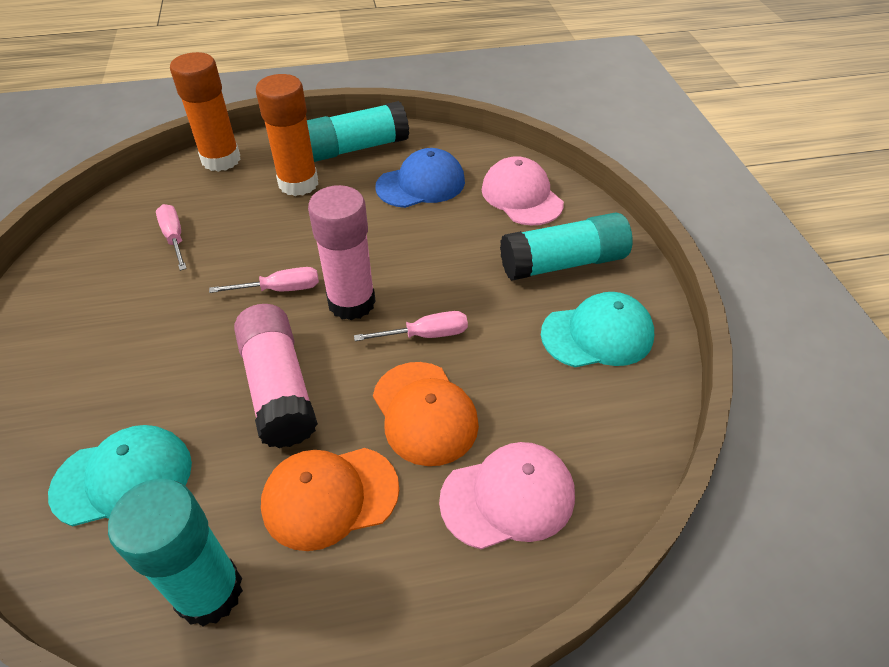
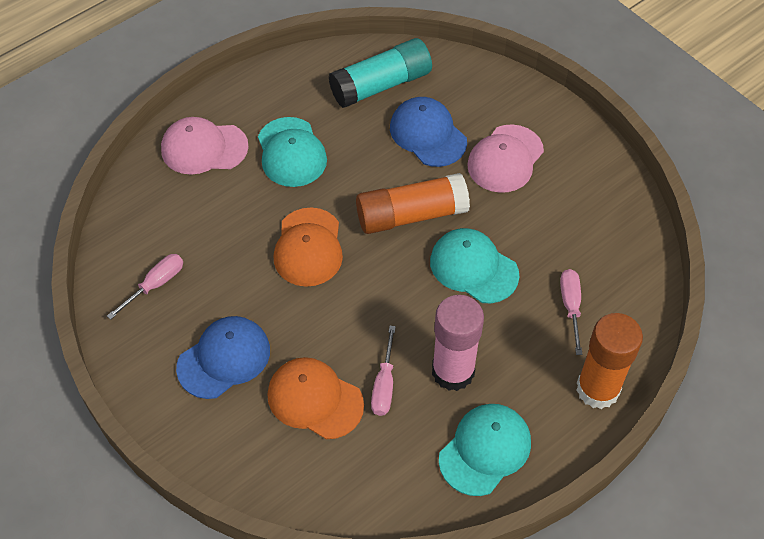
blue cap: 1 -> 2
pink glue stick: 2 -> 1
turquoise cap: 2 -> 3
turquoise glue stick: 3 -> 1

